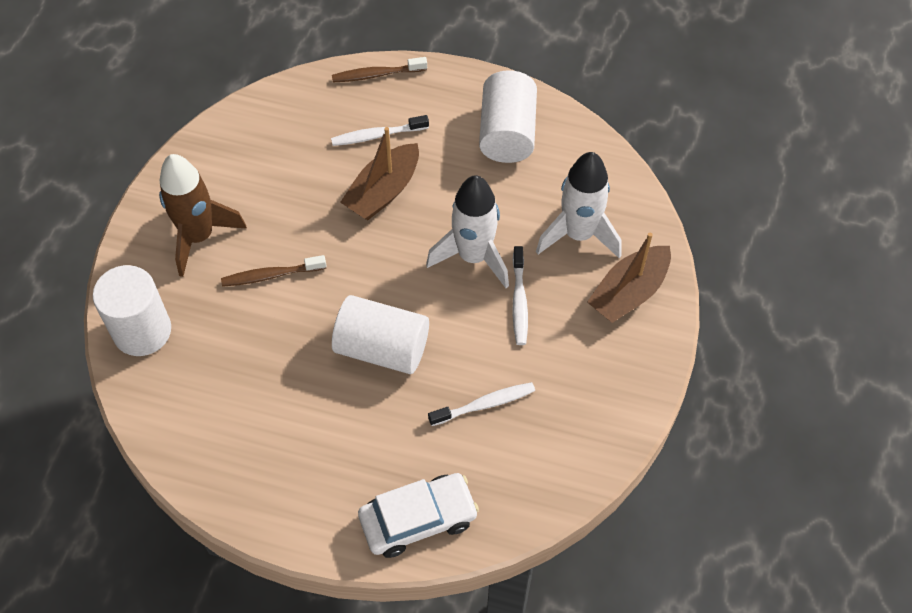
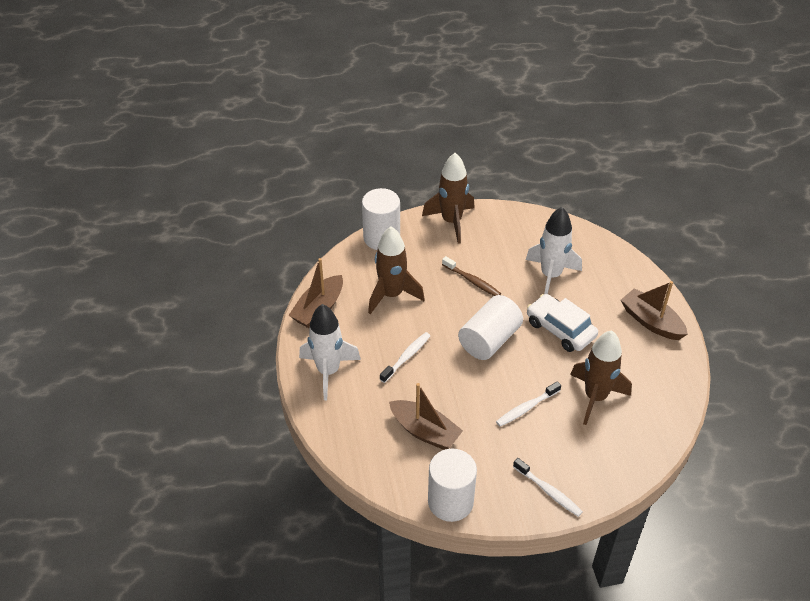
brown boat: 2 -> 3
brown rocket: 1 -> 3
brown toothbrush: 2 -> 1

